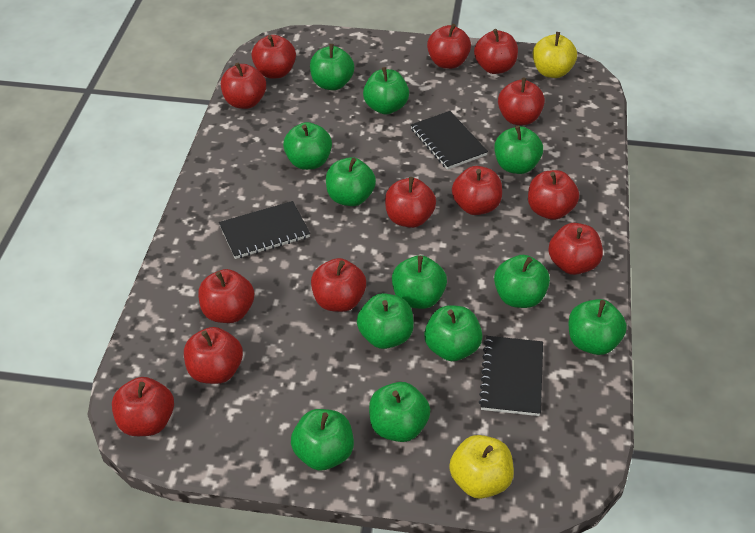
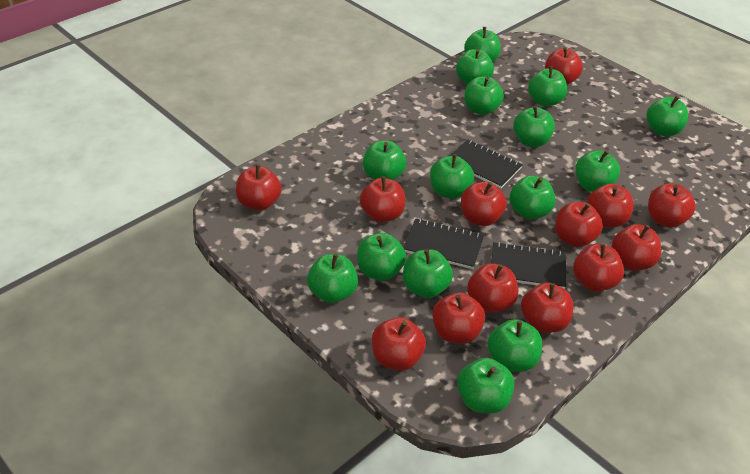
green apple: 12 -> 15
yellow apple: 2 -> 0

